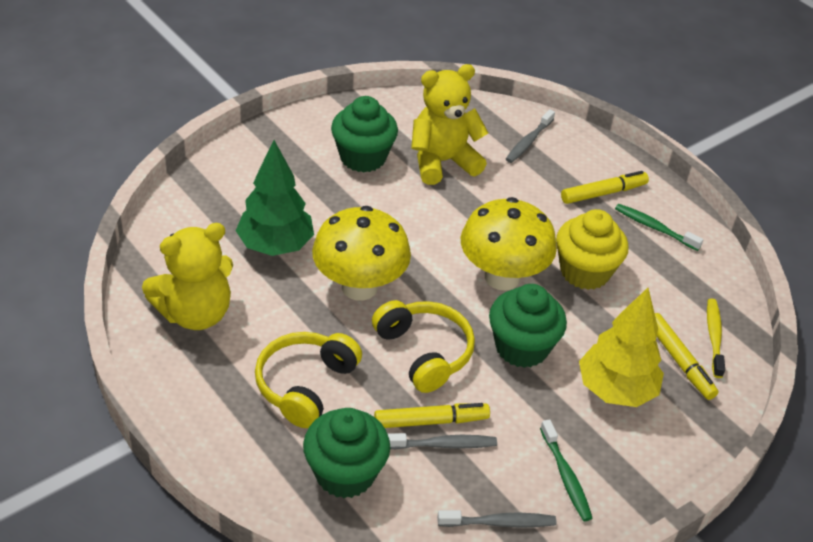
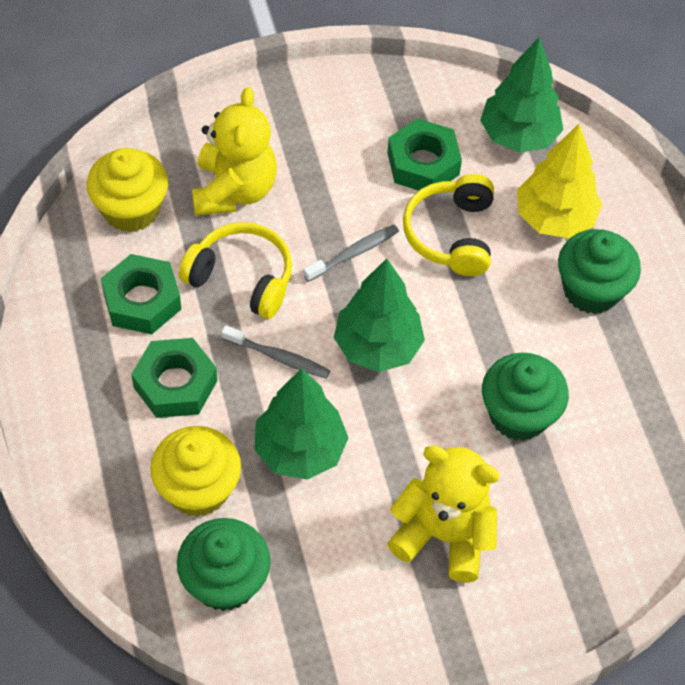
green nut: 0 -> 3
green toothbrush: 2 -> 0
green tree: 1 -> 3
grey toothbrush: 3 -> 2
yellow cupcake: 1 -> 2
yellow marker: 3 -> 0
yellow mushroom: 2 -> 0
yellow toothbrush: 1 -> 0

